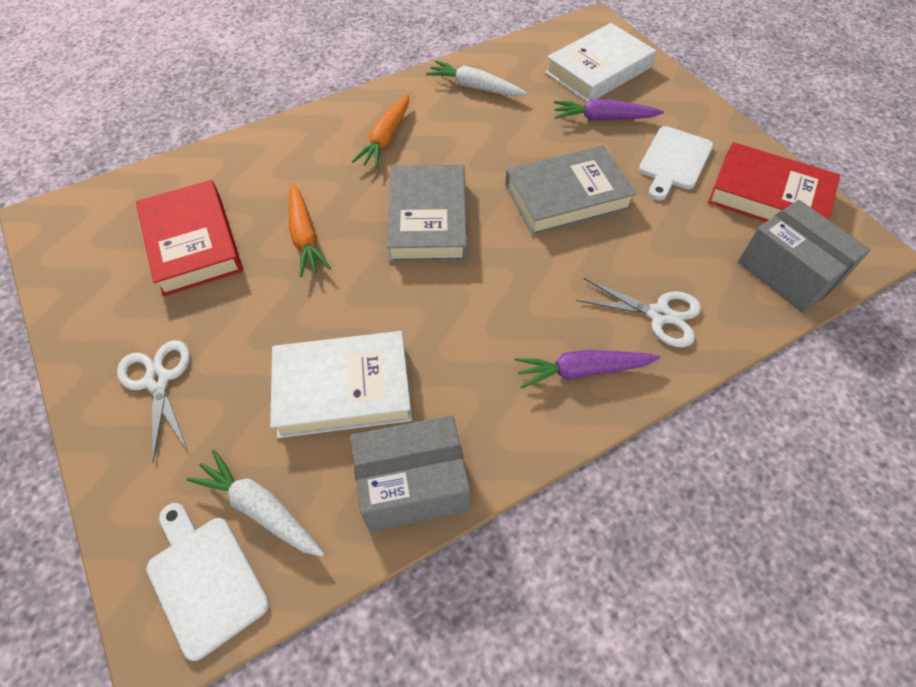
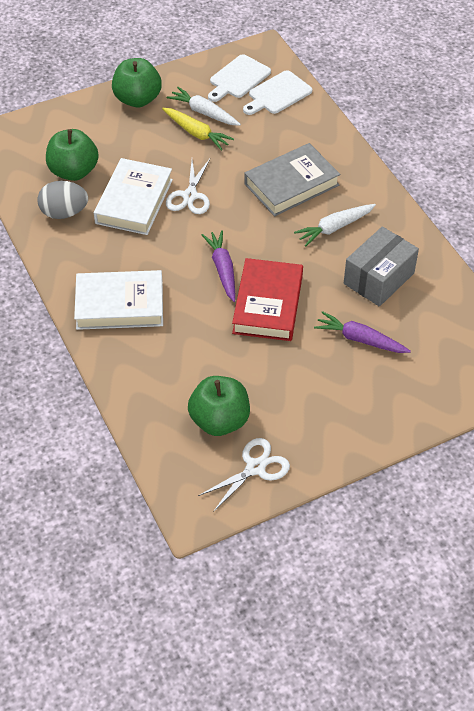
green apple: 0 -> 3
grey book: 2 -> 1
grey box: 2 -> 1
grey egg: 0 -> 1
orange carrot: 2 -> 0
red book: 2 -> 1
yellow carrot: 0 -> 1

